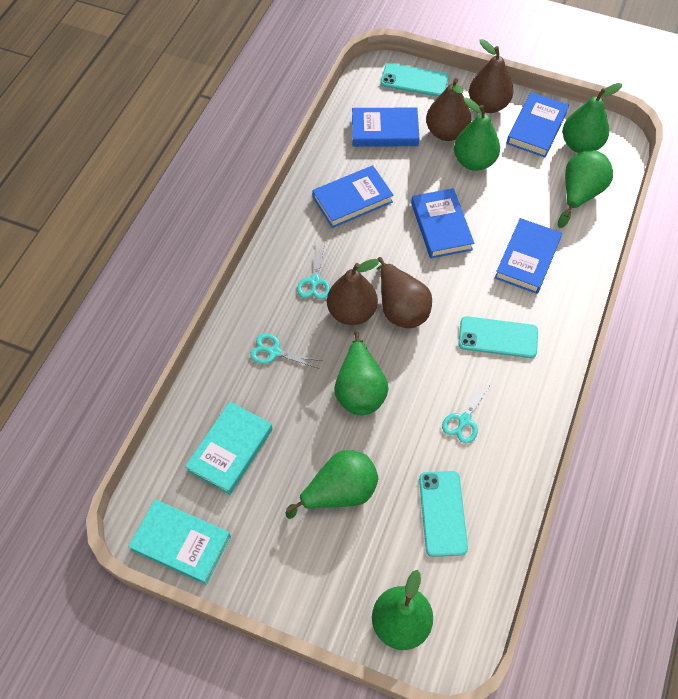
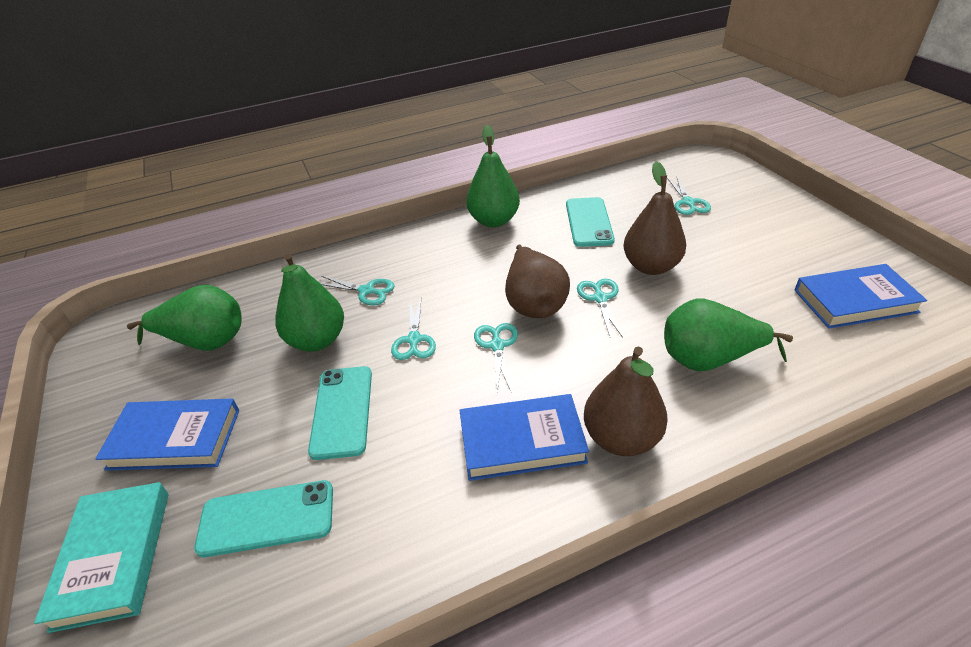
blue book: 5 -> 3
brown pear: 4 -> 3
green pear: 6 -> 4
turquoise book: 2 -> 1
turquoise scissors: 3 -> 5

